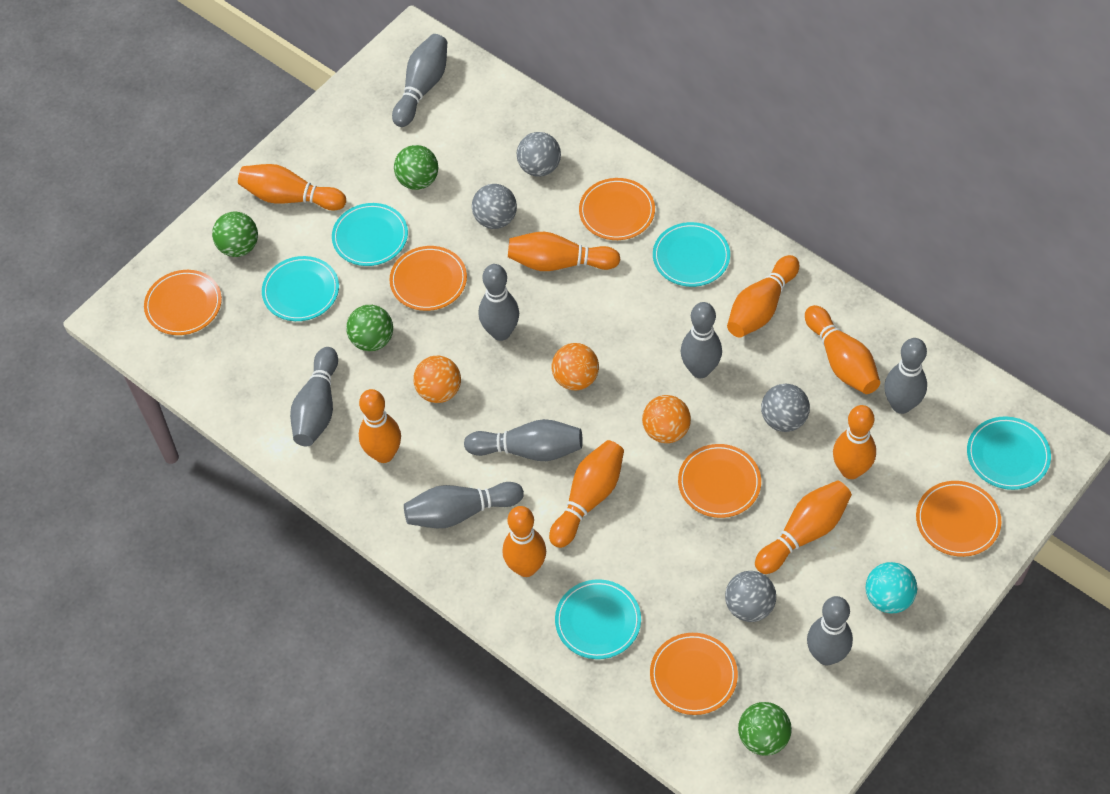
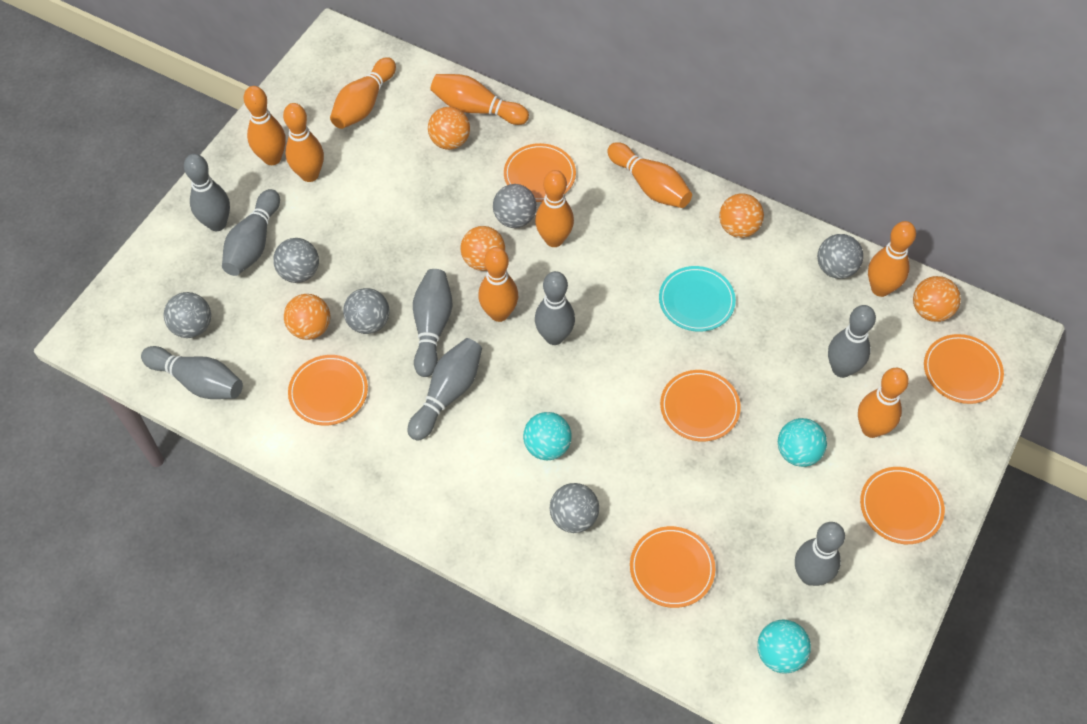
green ball: 4 -> 0
grey ball: 4 -> 6
orange ball: 3 -> 5
turquoise ball: 1 -> 3
turquoise plate: 5 -> 1

